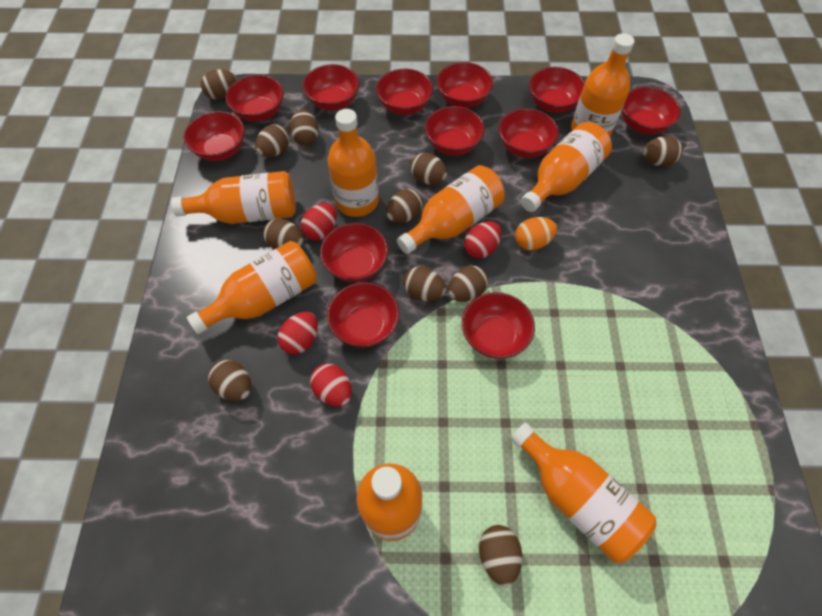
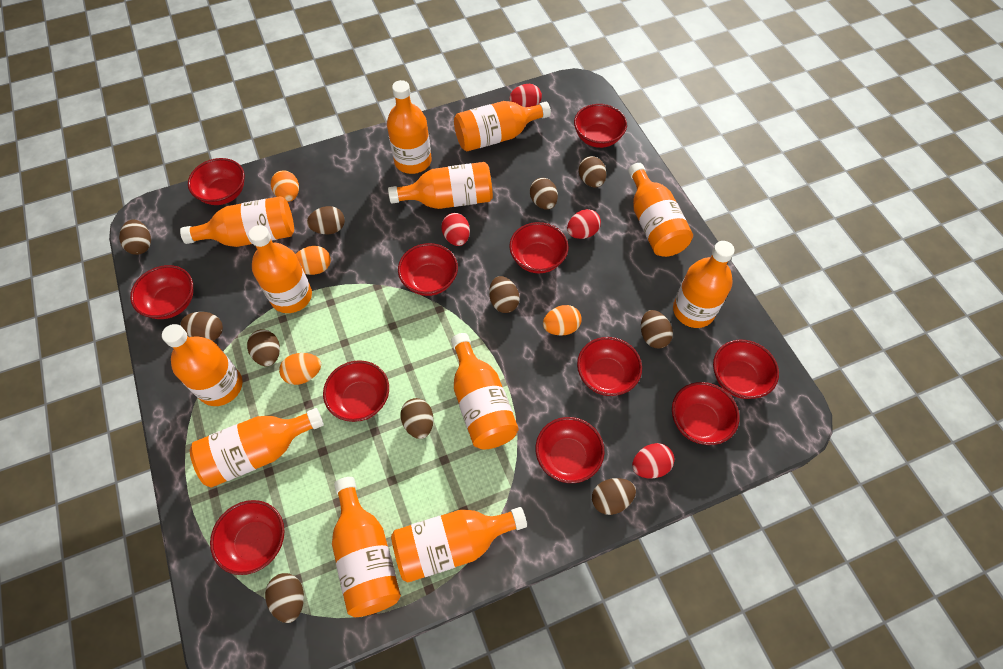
orange bottle: 8 -> 12
orange egg: 1 -> 4
red bowl: 12 -> 11

